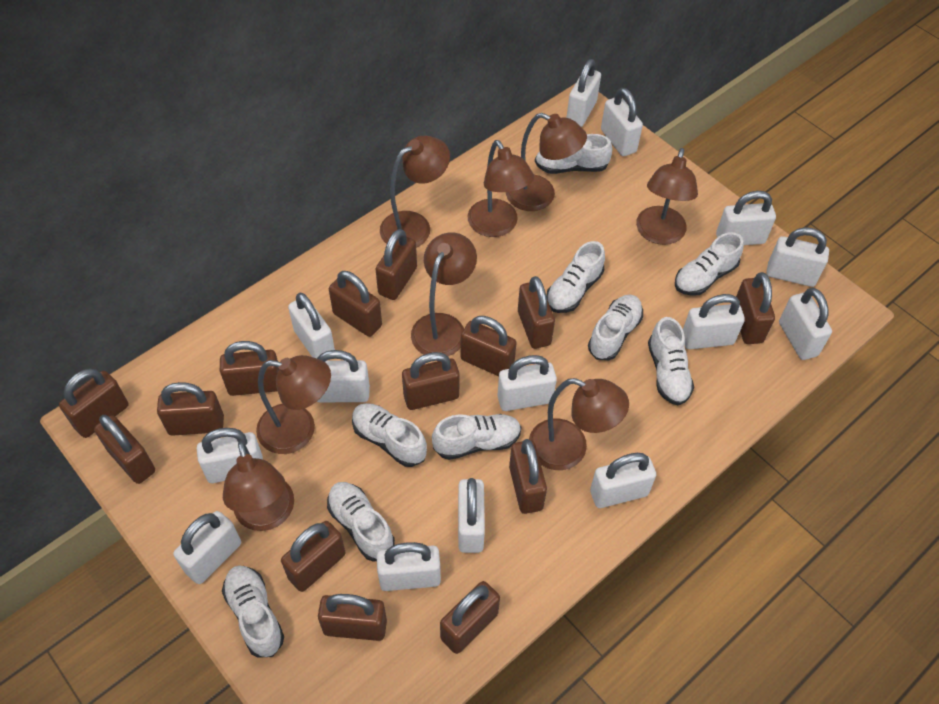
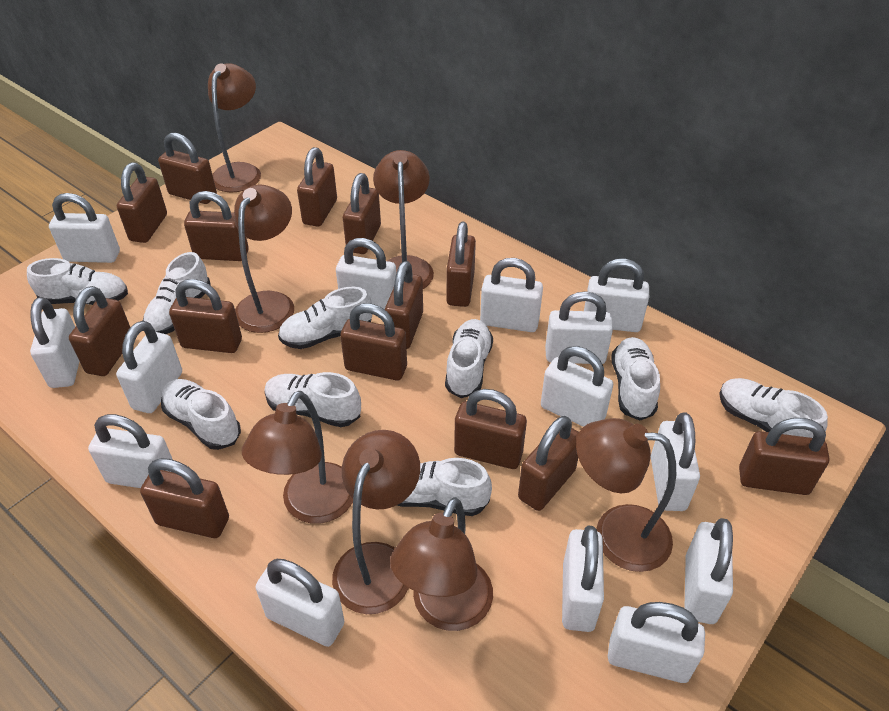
brown lamp: 8 -> 7

